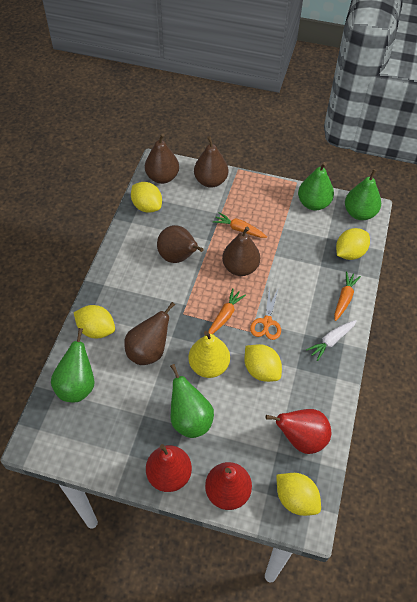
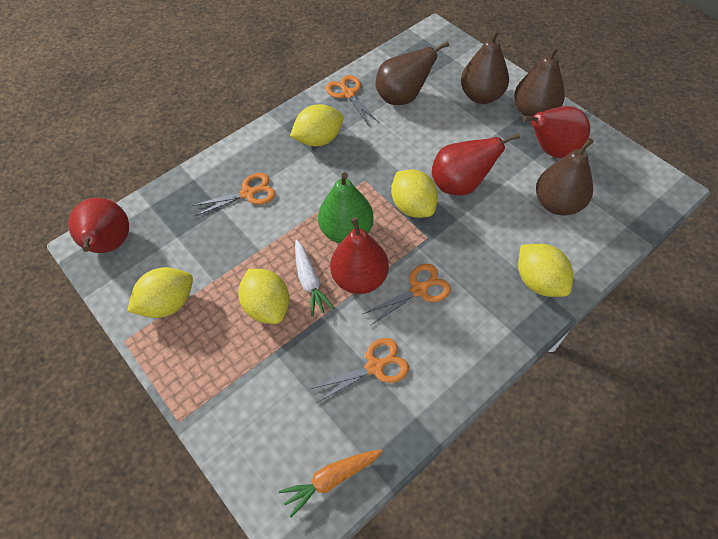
brown pear: 5 -> 4
green pear: 4 -> 1
orange carrot: 3 -> 1
orange scissors: 1 -> 4
red pear: 3 -> 4
yellow pear: 1 -> 0

